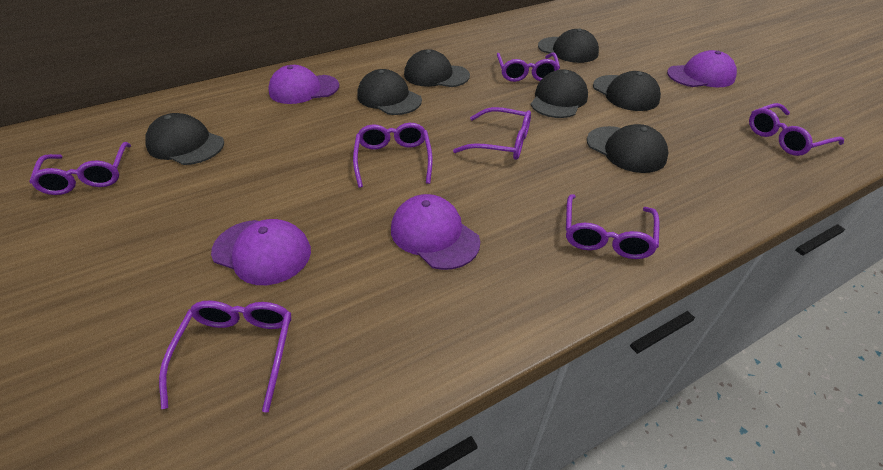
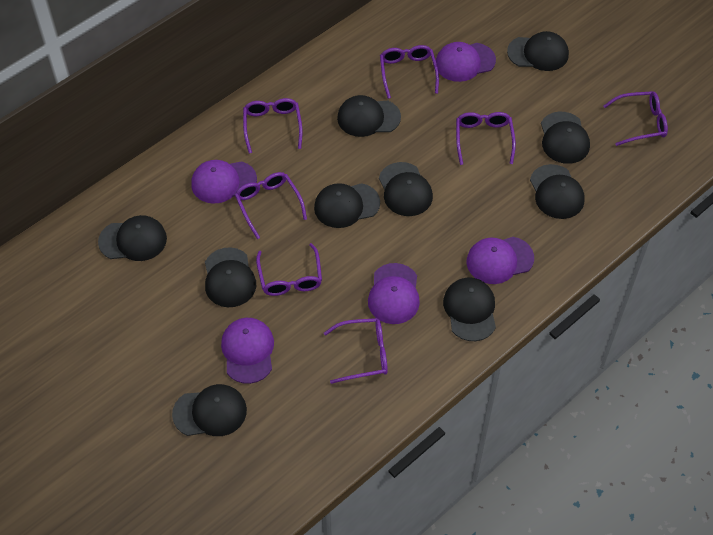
black cap: 7 -> 10
purple cap: 4 -> 5

